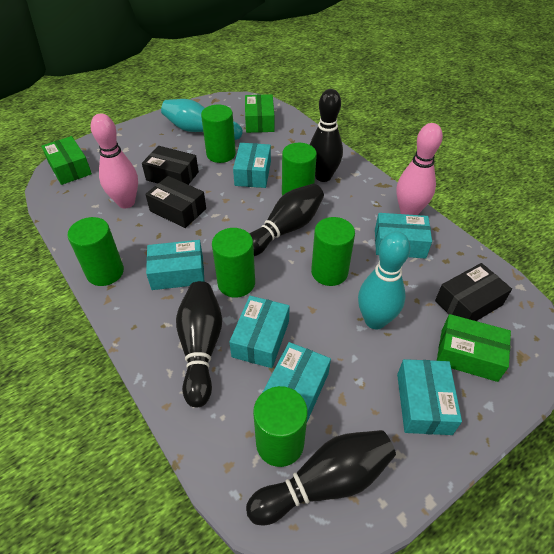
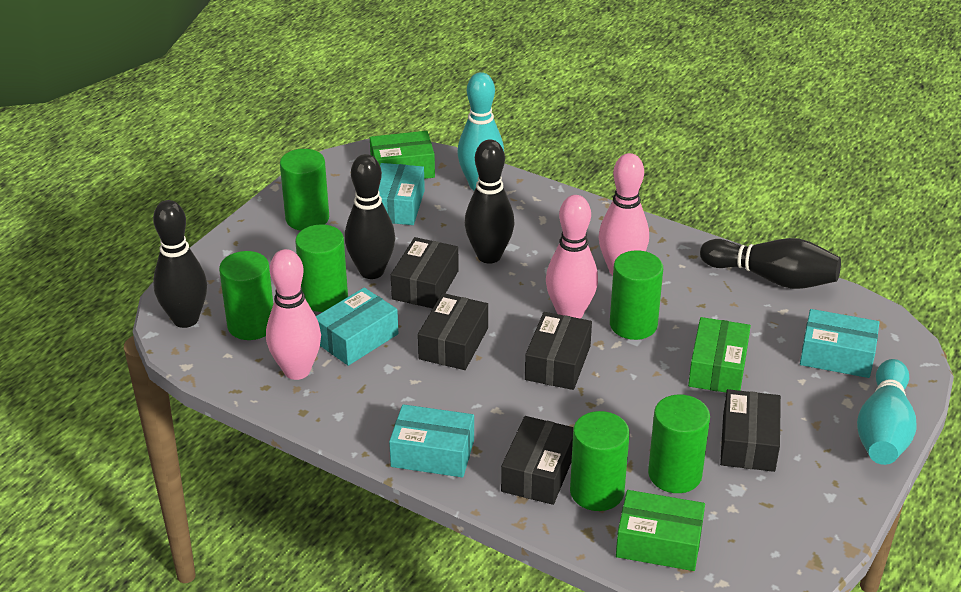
black box: 3 -> 5
pink bowling pin: 2 -> 3
turquoise box: 6 -> 4

